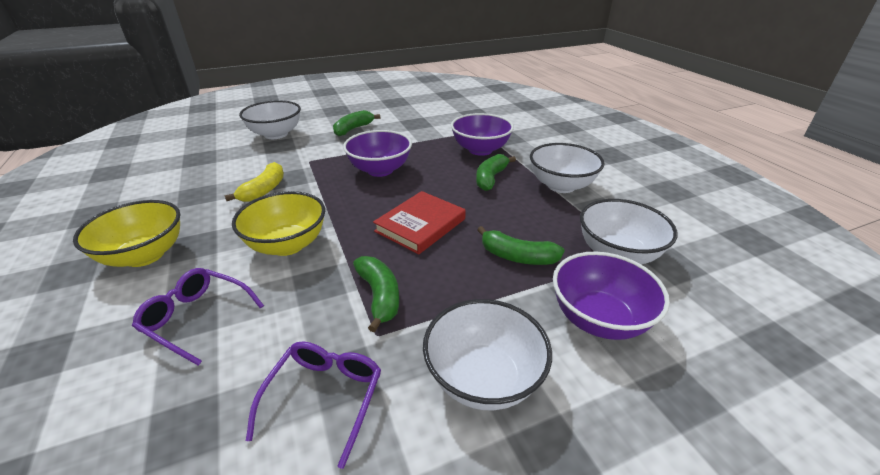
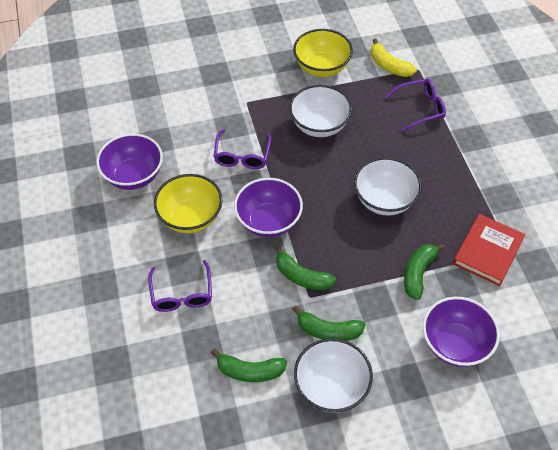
purple glasses: 2 -> 3
white bowl: 4 -> 3

